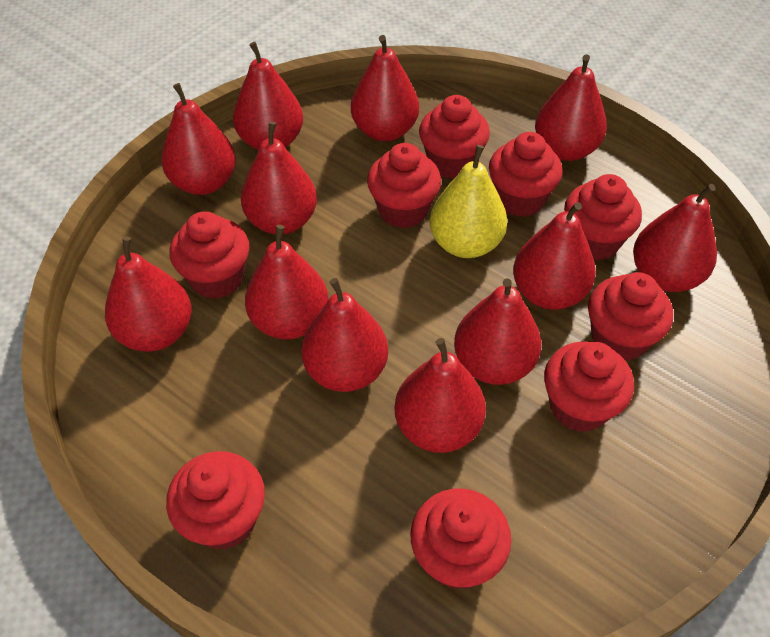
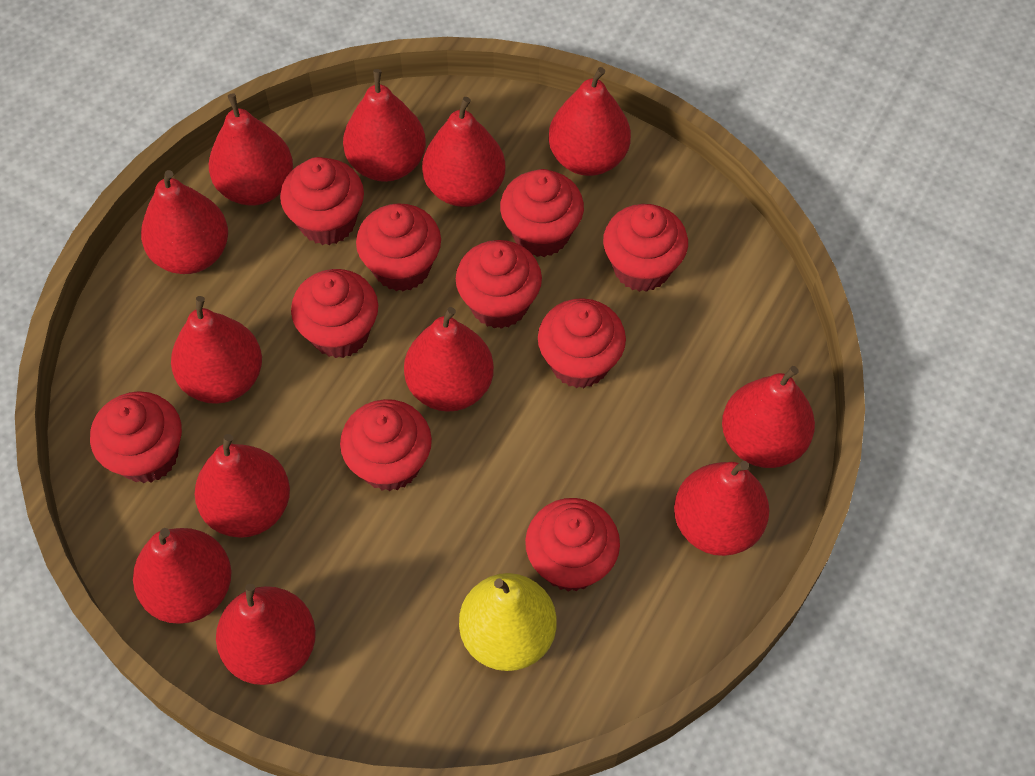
red cupcake: 9 -> 10

